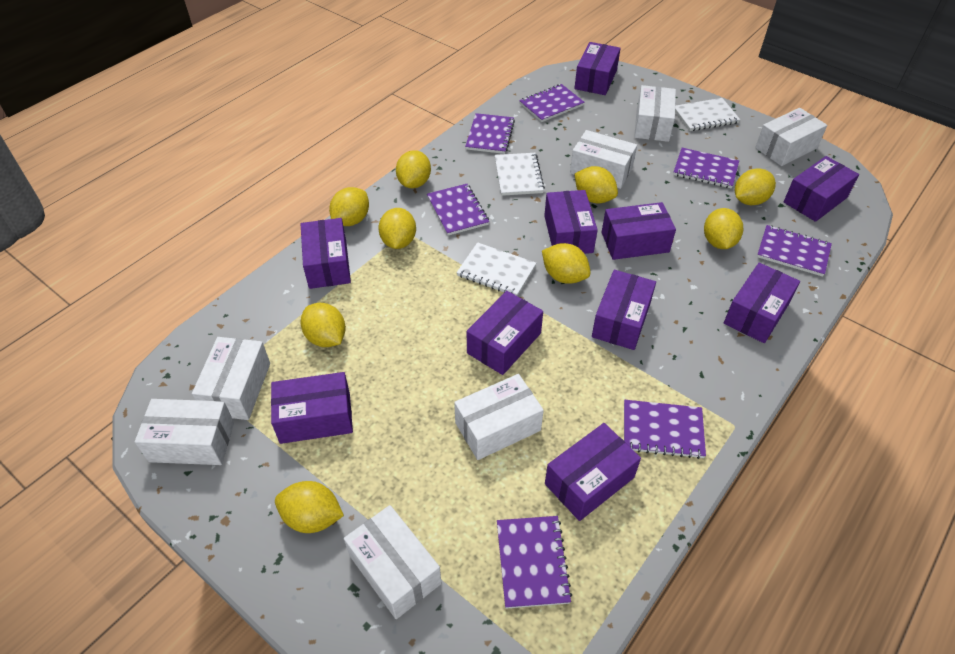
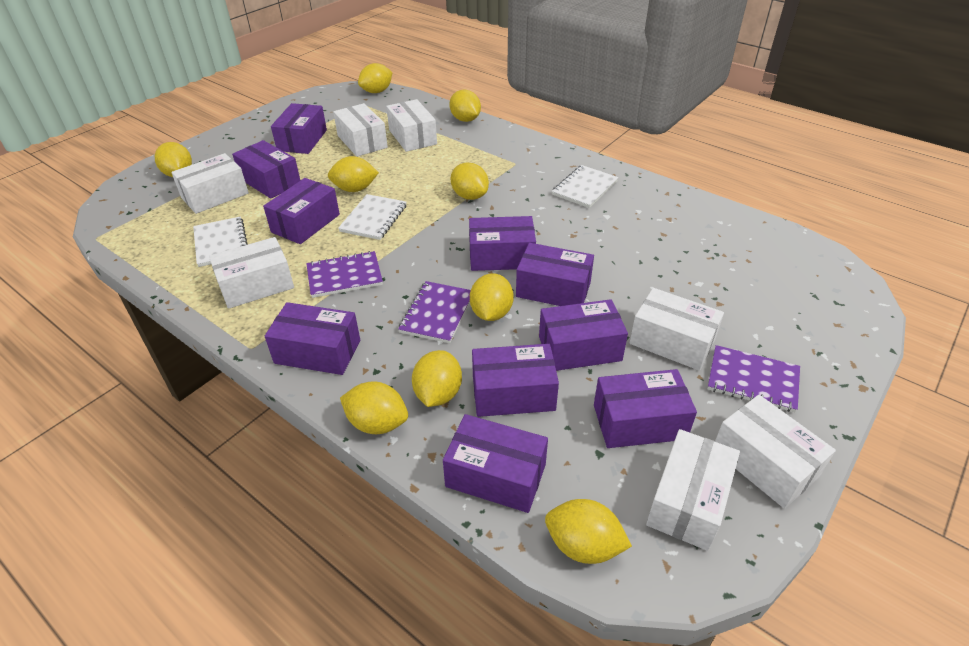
purple notebook: 7 -> 3

